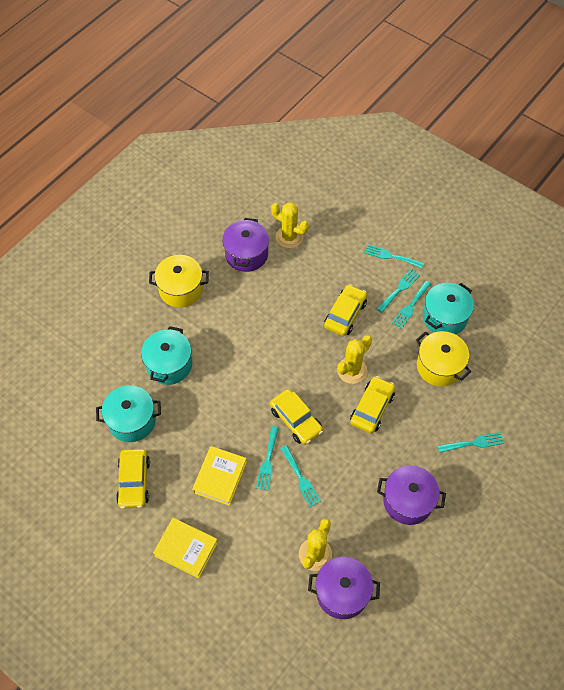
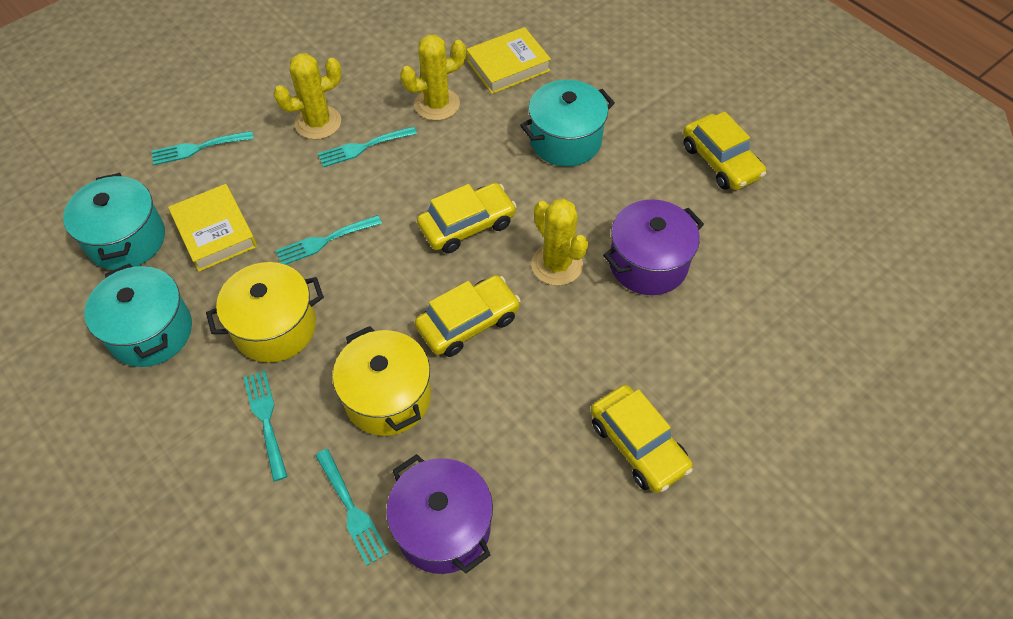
purple pot: 3 -> 2
turquoise fork: 6 -> 5

